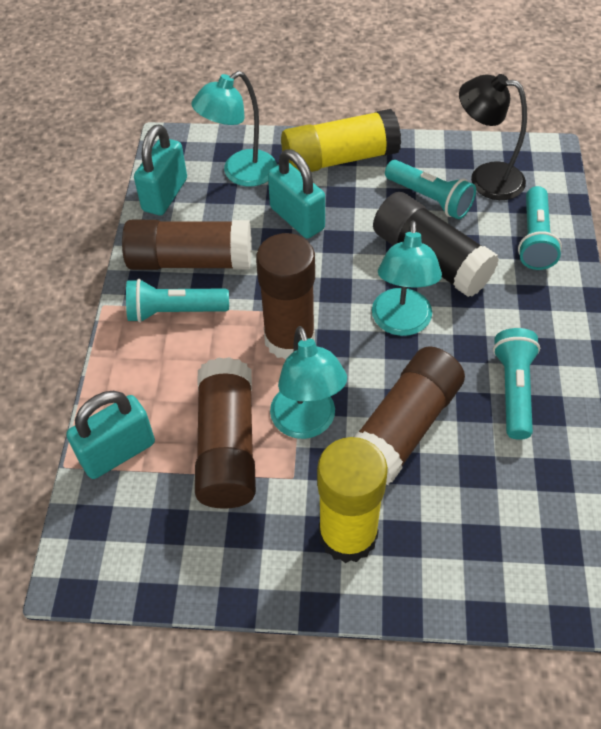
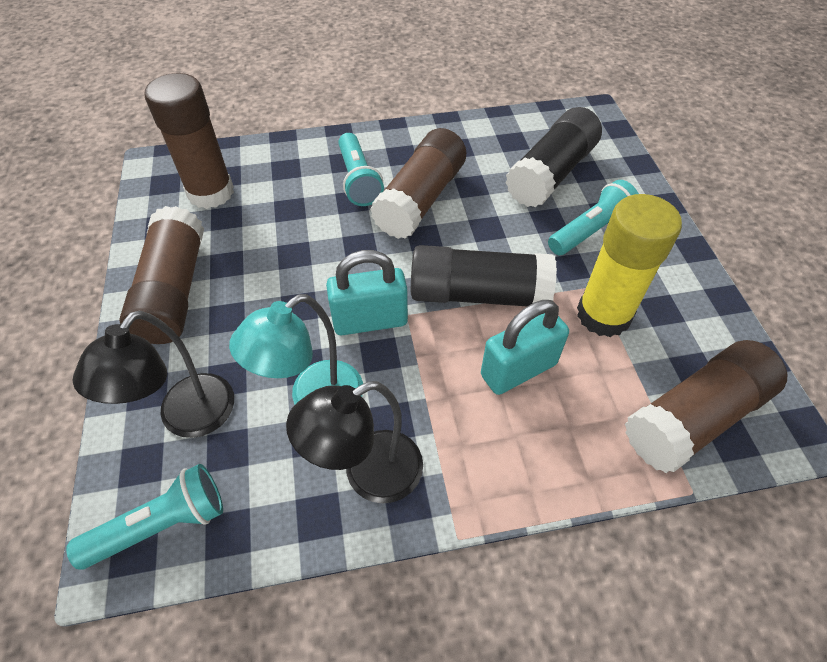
black glue stick: 1 -> 2
black lamp: 1 -> 2
turquoise flashlight: 4 -> 3
turquoise lamp: 3 -> 1
turquoise padlock: 3 -> 2
yellow glue stick: 2 -> 1

